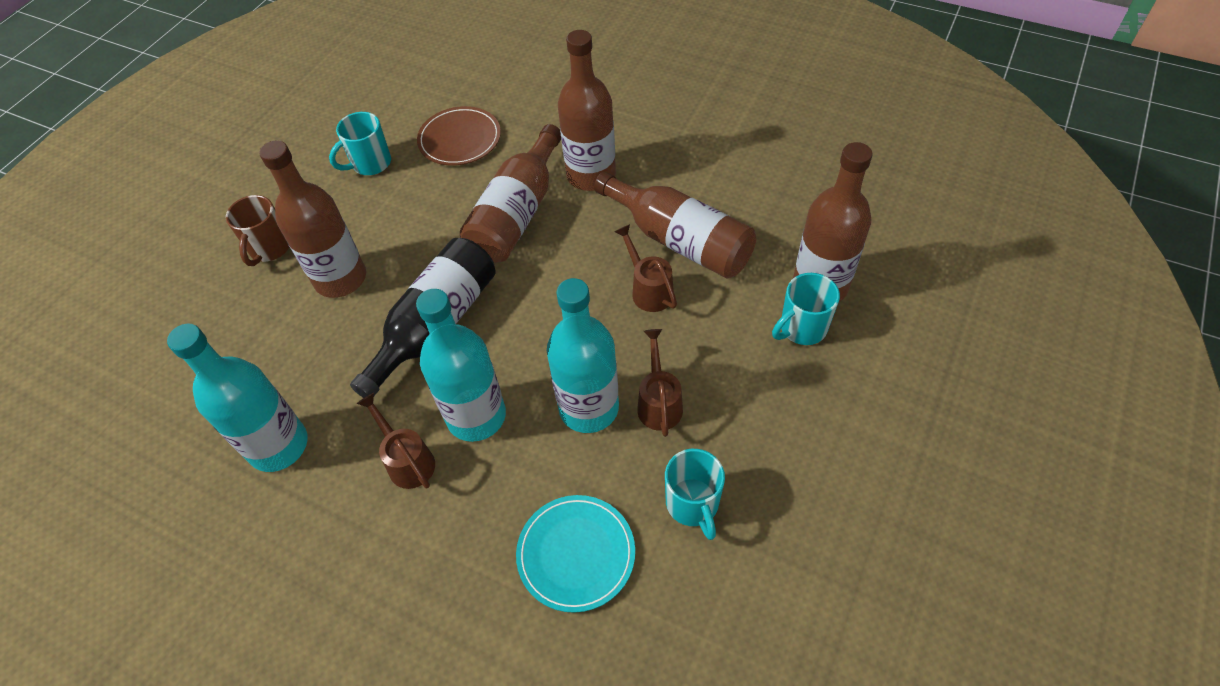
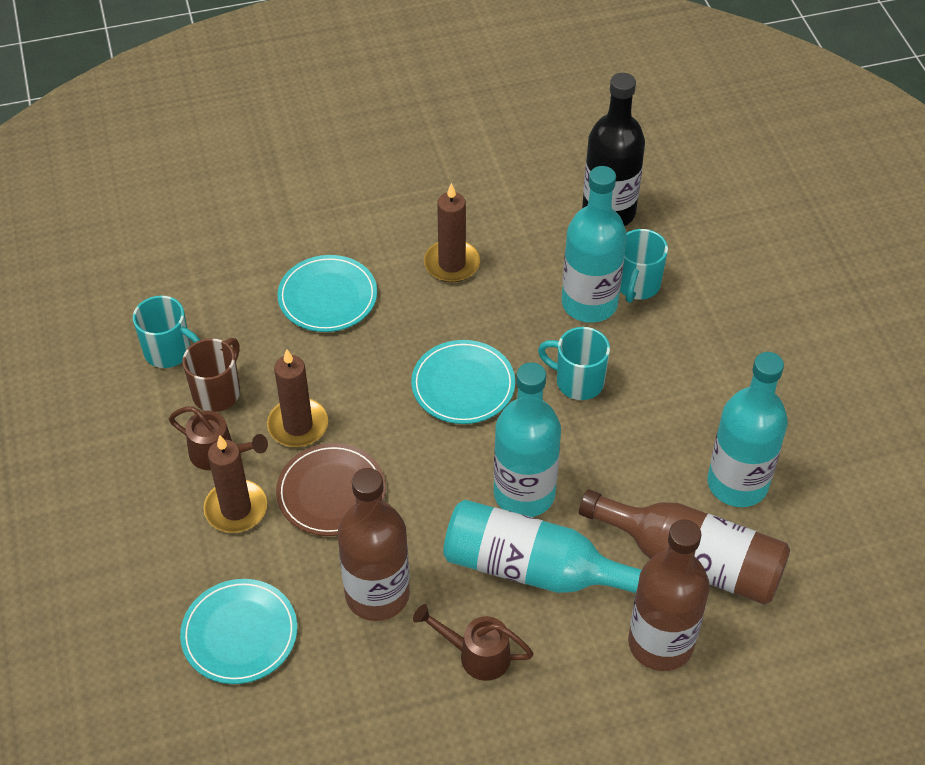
brown bottle: 5 -> 3
brown candle: 0 -> 3
brown watering can: 3 -> 2
turquoise bottle: 3 -> 4
turquoise plate: 1 -> 3

